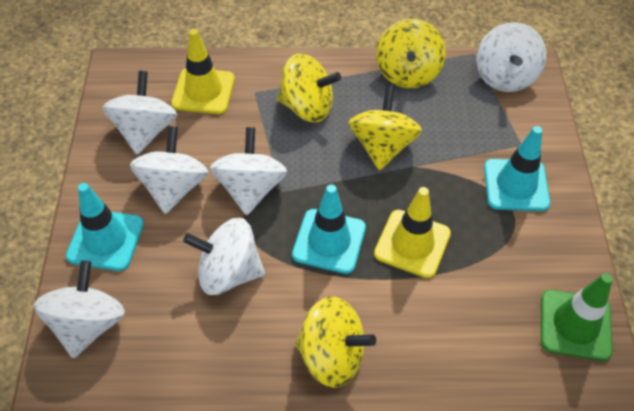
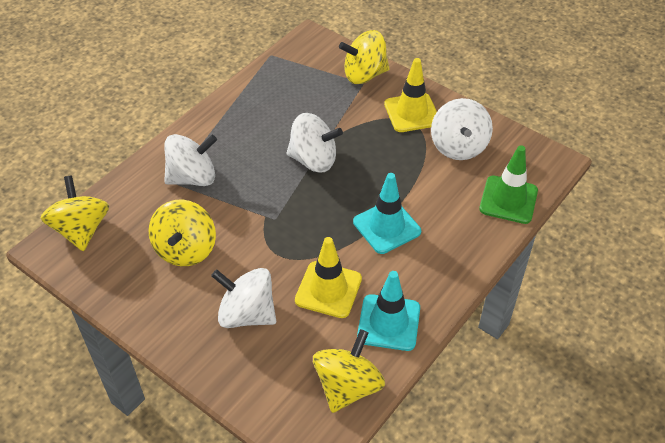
turquoise traffic cone: 3 -> 2
white spinning top: 6 -> 4

